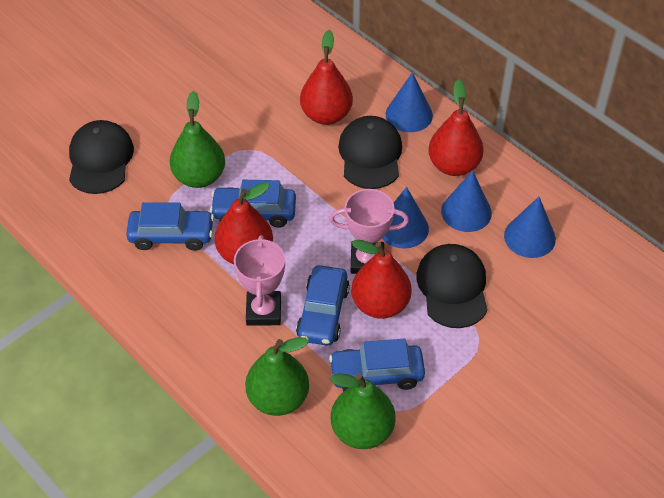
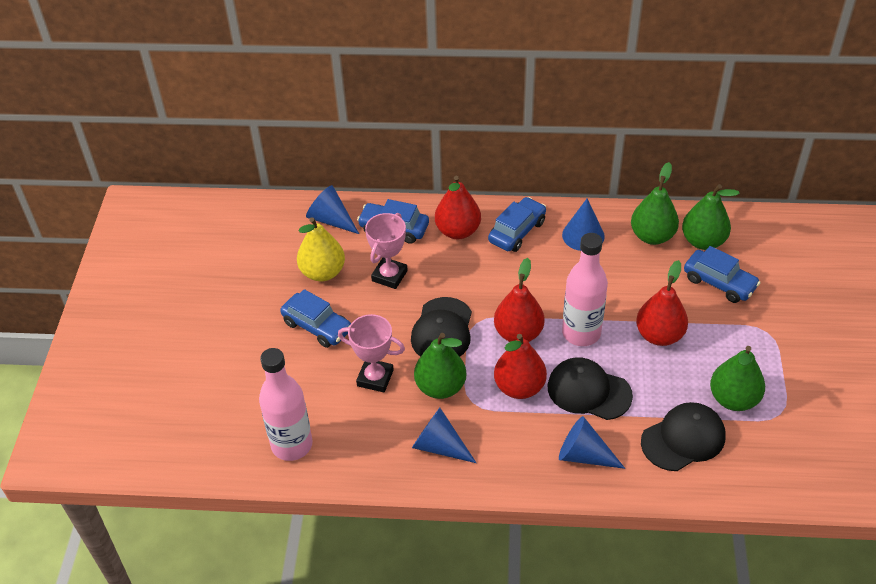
green pear: 3 -> 4
pink bottle: 0 -> 2
yellow pear: 0 -> 1

